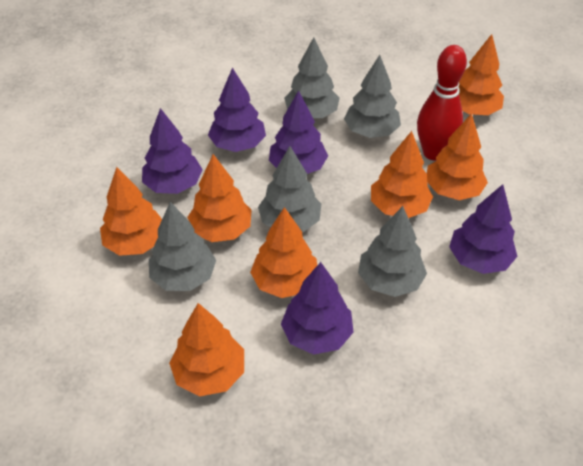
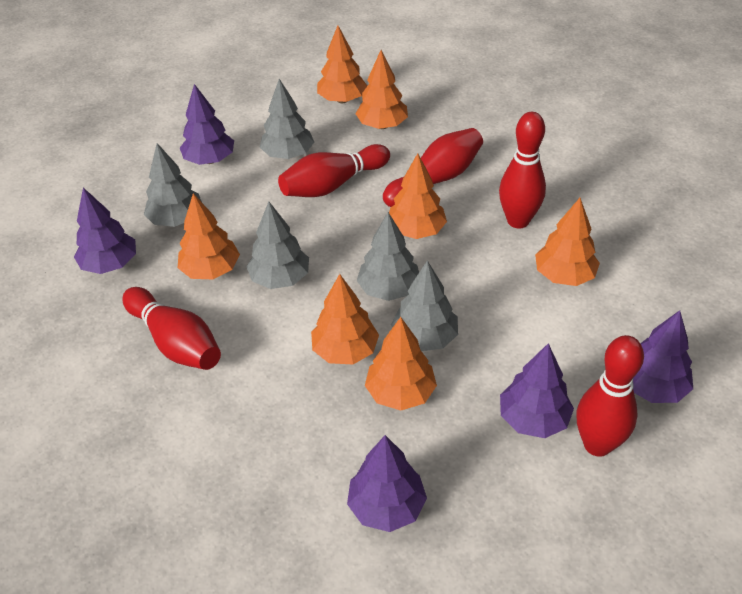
red bowling pin: 1 -> 5

